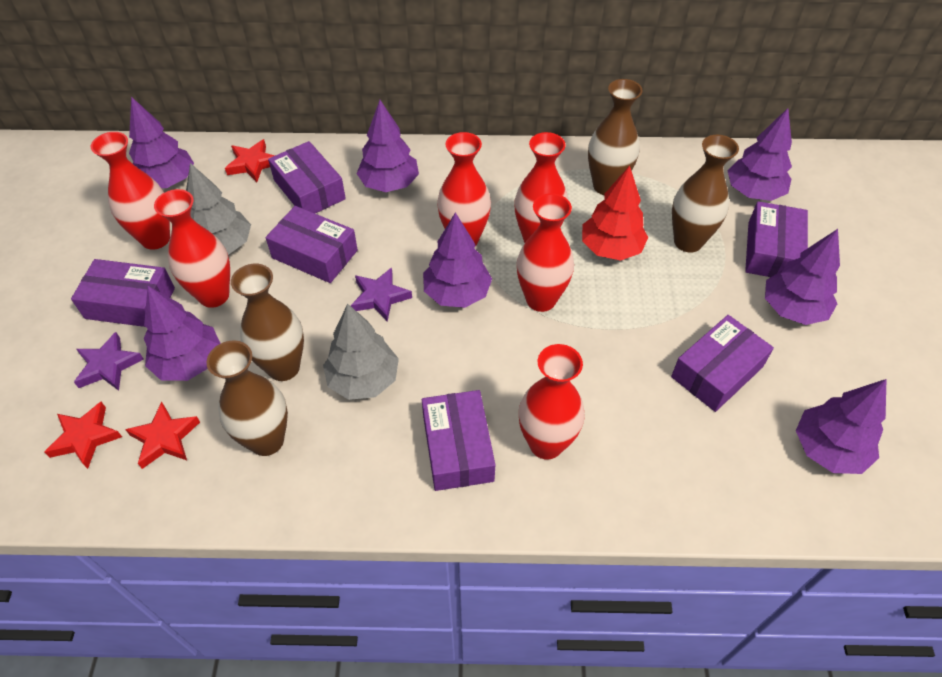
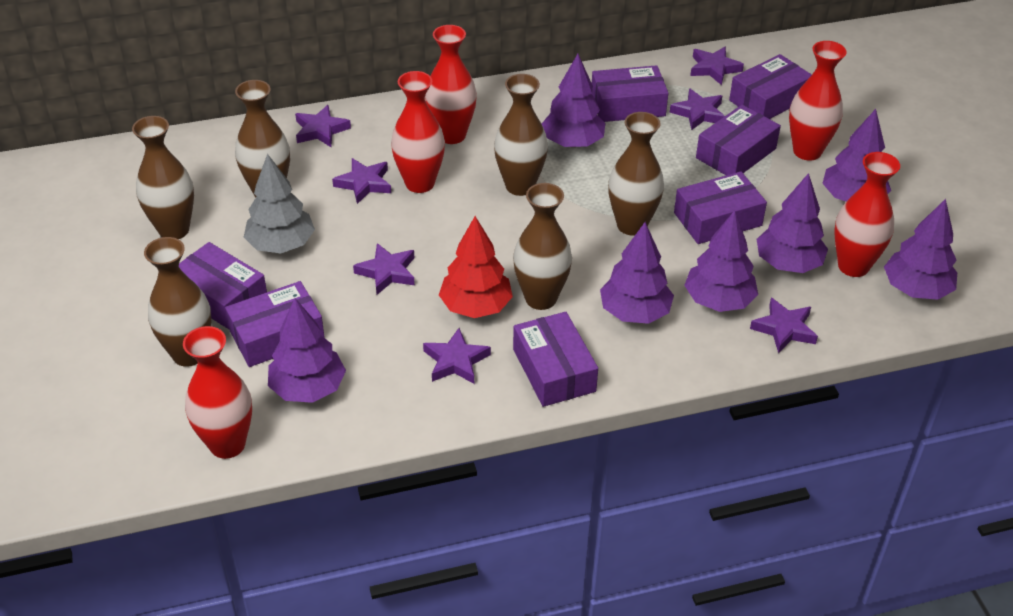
brown vase: 4 -> 6
grey tree: 2 -> 1
purple box: 6 -> 7
purple star: 2 -> 7
red star: 3 -> 0
red vase: 6 -> 5

